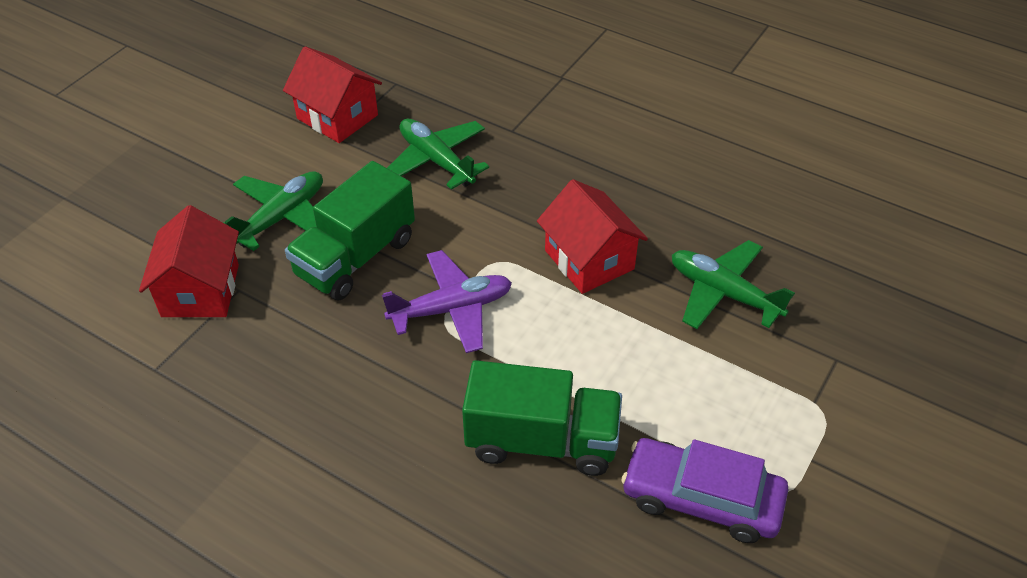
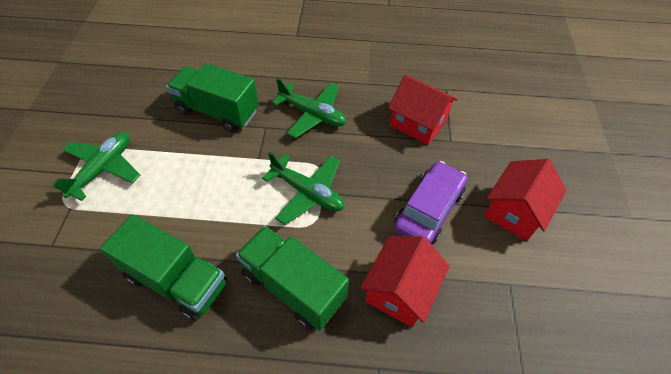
green truck: 2 -> 3
purple plane: 1 -> 0

